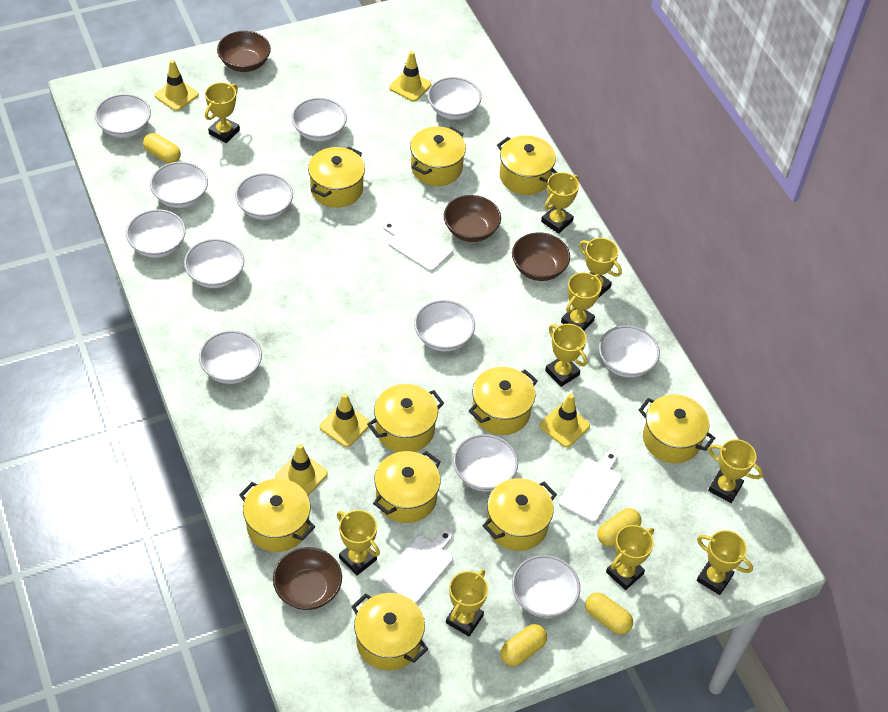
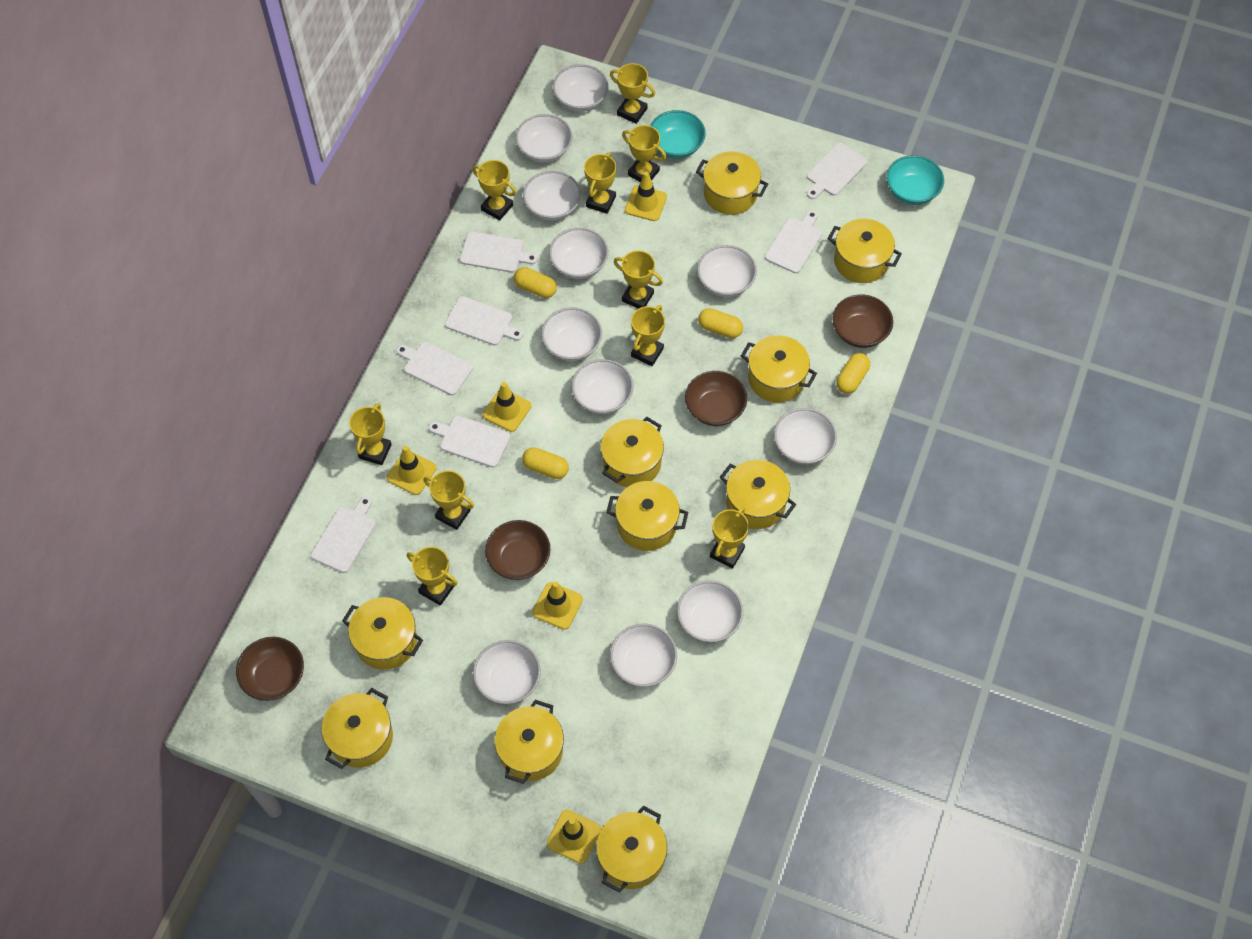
turquoise bowl: 0 -> 2
white bowl: 12 -> 11
white cutting board: 3 -> 7

